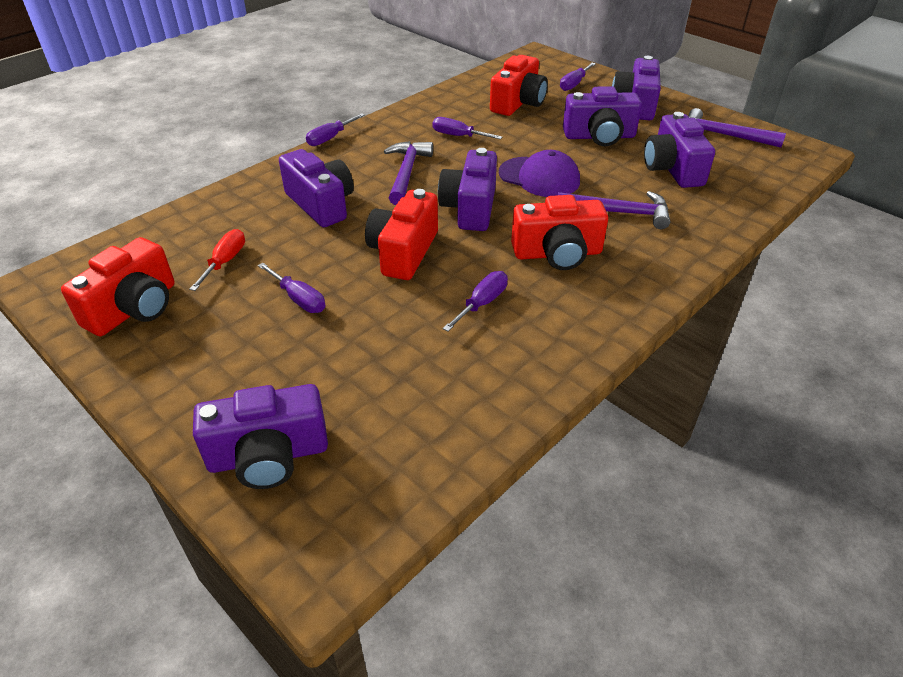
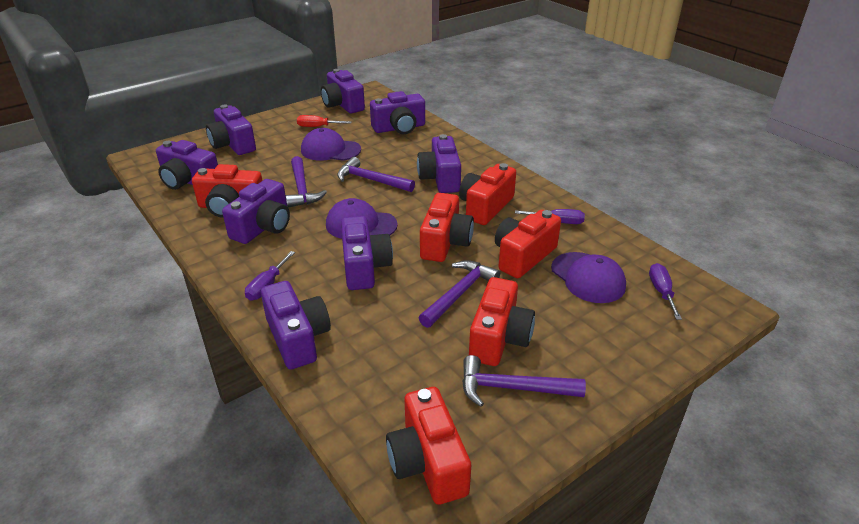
purple camera: 6 -> 8
purple cap: 1 -> 3
purple hammer: 3 -> 4
purple screwdriver: 5 -> 3
red camera: 4 -> 6

